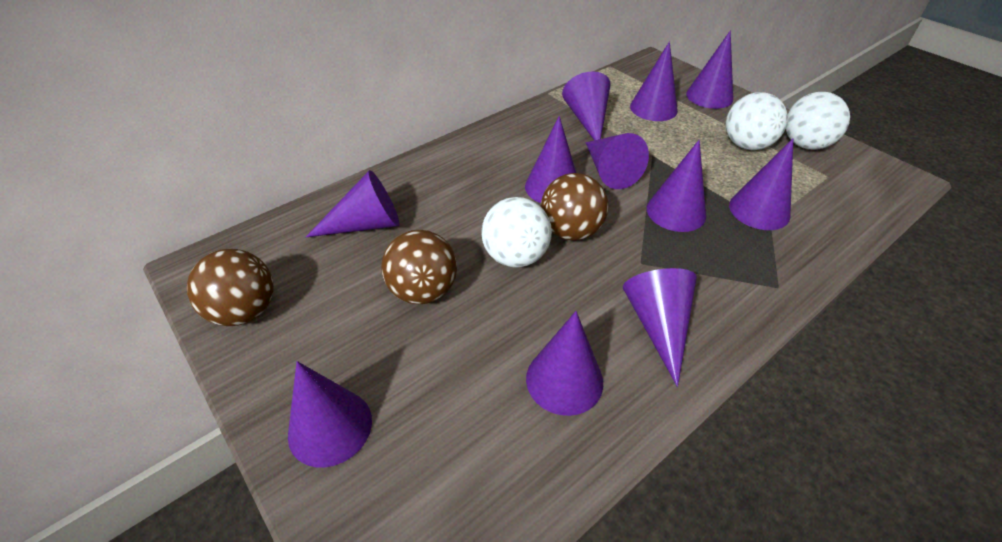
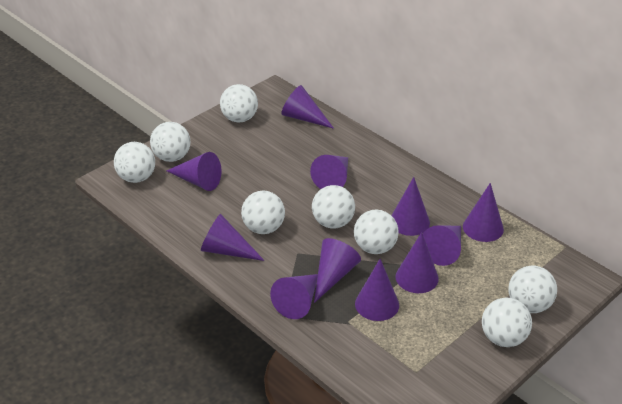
brown ball: 3 -> 0
white ball: 3 -> 8

